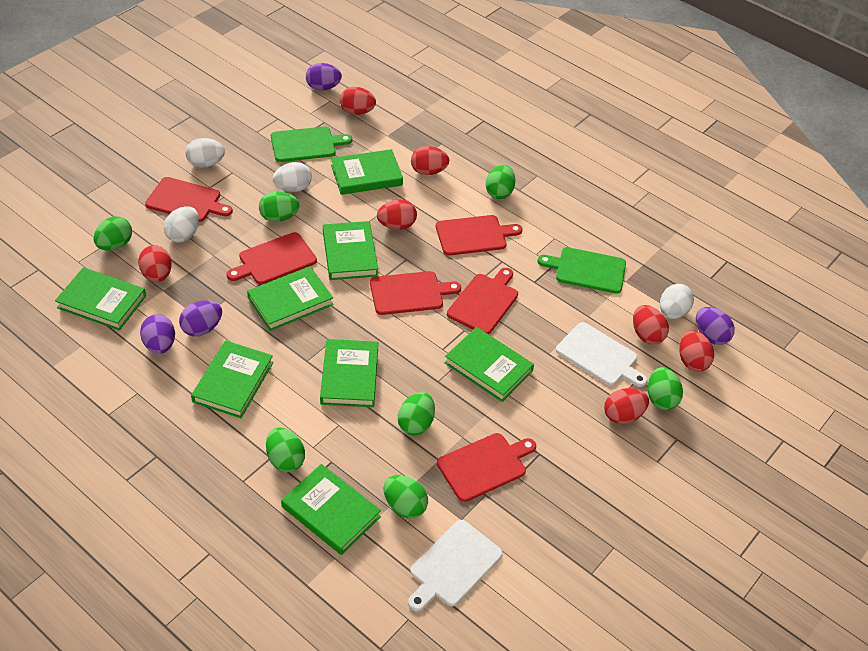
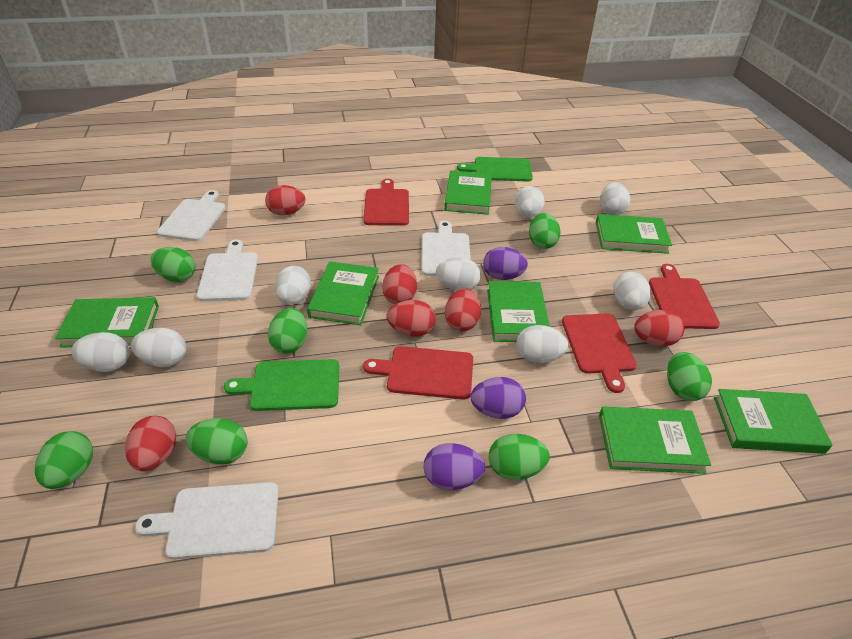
green book: 8 -> 7
purple egg: 4 -> 3
red cutting board: 6 -> 4
red egg: 7 -> 6
white cutting board: 2 -> 4
white egg: 4 -> 8

